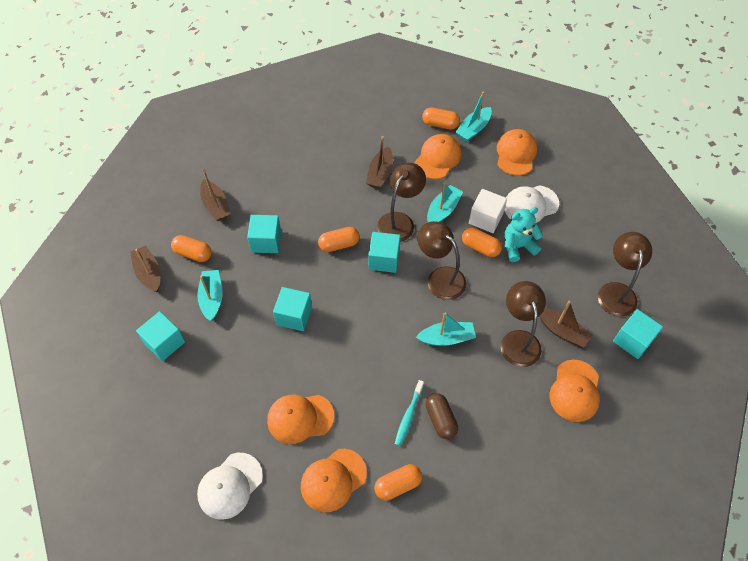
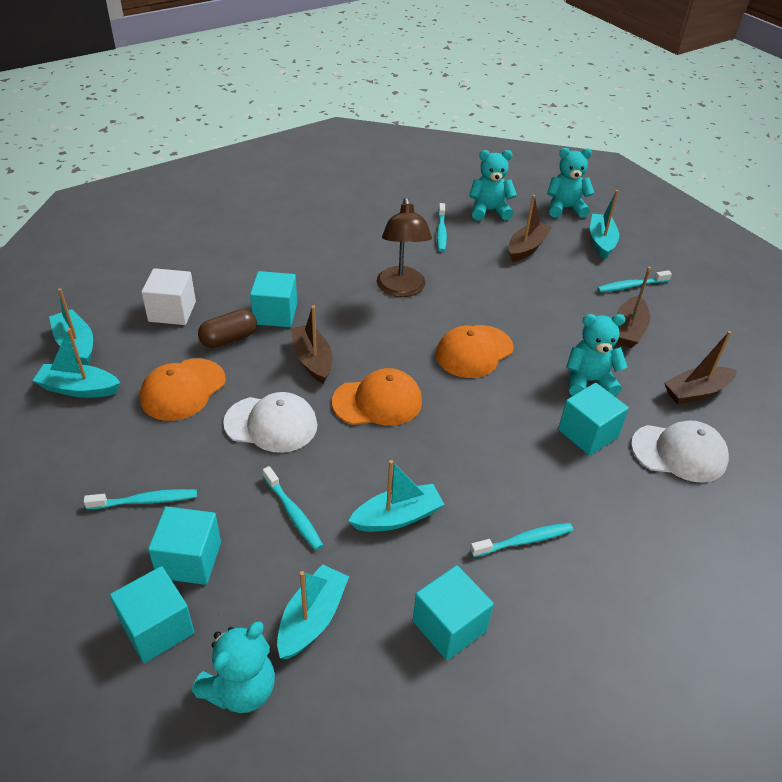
brown lamp: 4 -> 1
orange cap: 5 -> 3
orange capsule: 5 -> 0
turquoise boat: 4 -> 5
turquoise teddy bear: 1 -> 4
turquoise toothbrush: 1 -> 5

